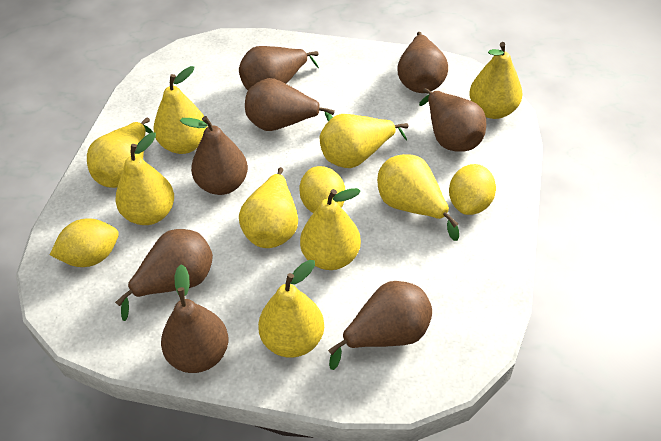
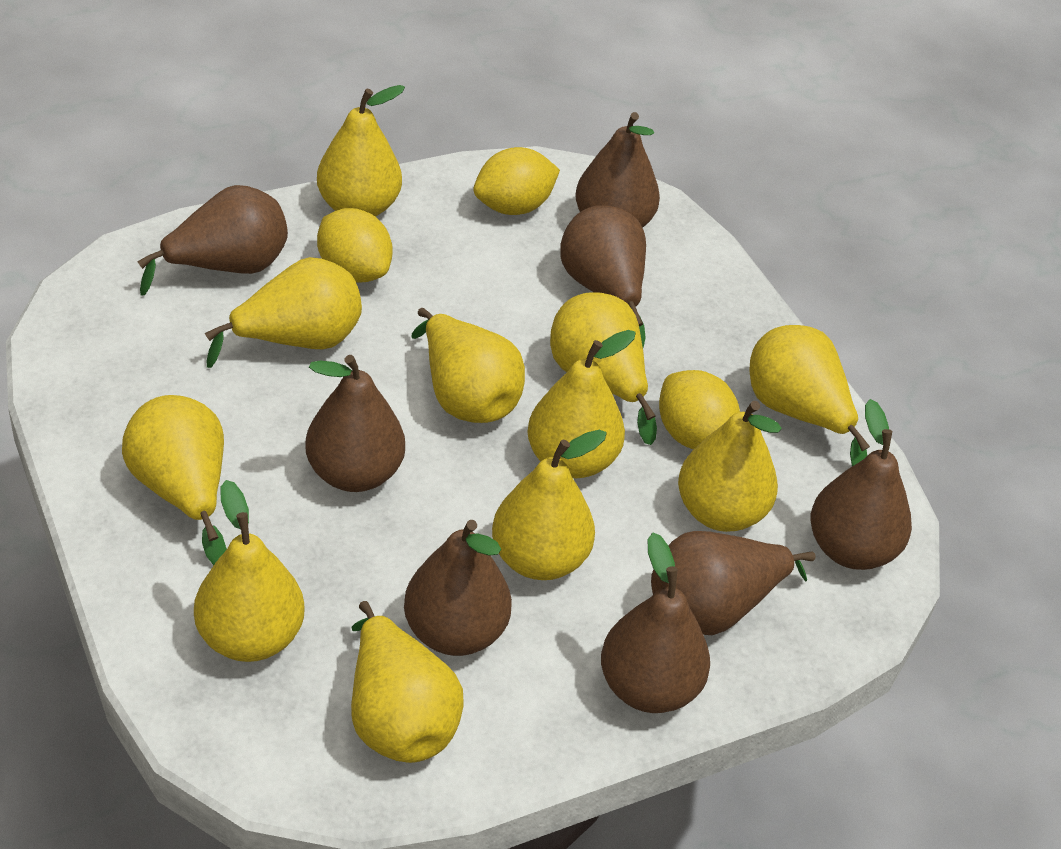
yellow pear: 9 -> 11

